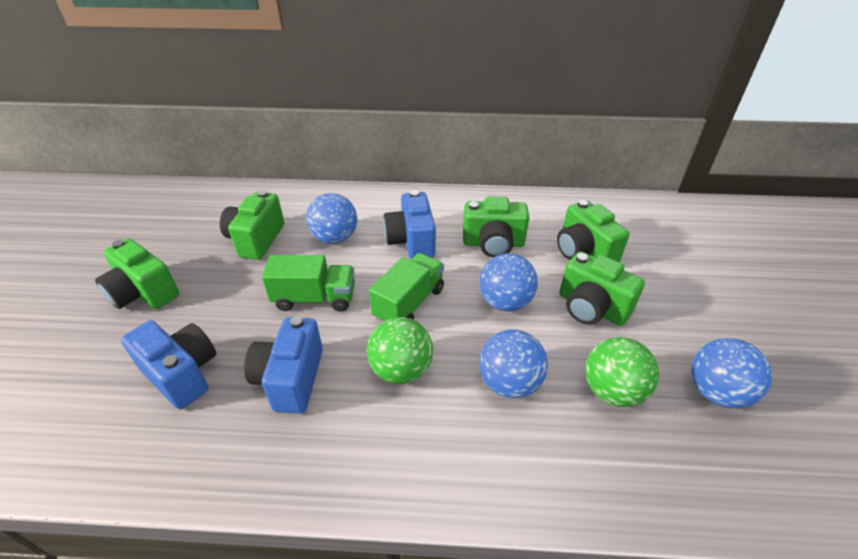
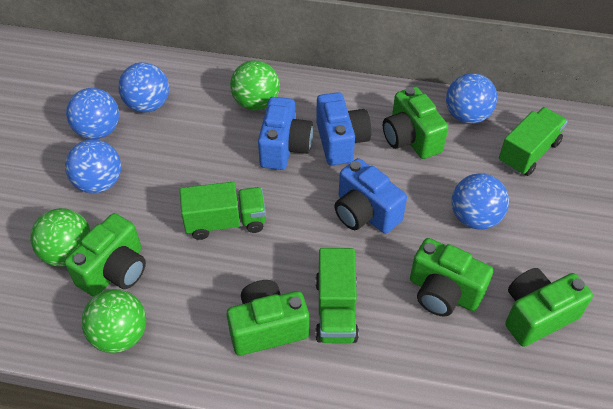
blue ball: 4 -> 5
green ball: 2 -> 3
green truck: 2 -> 3

